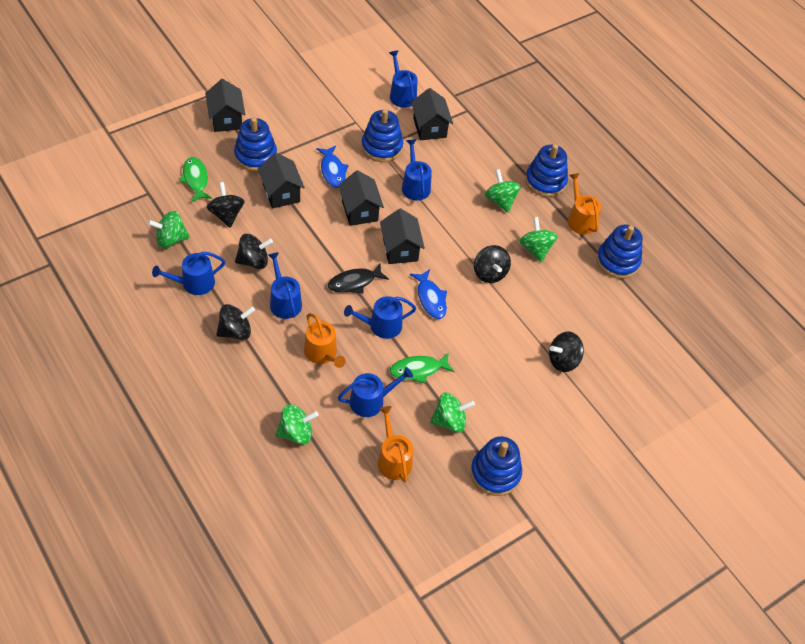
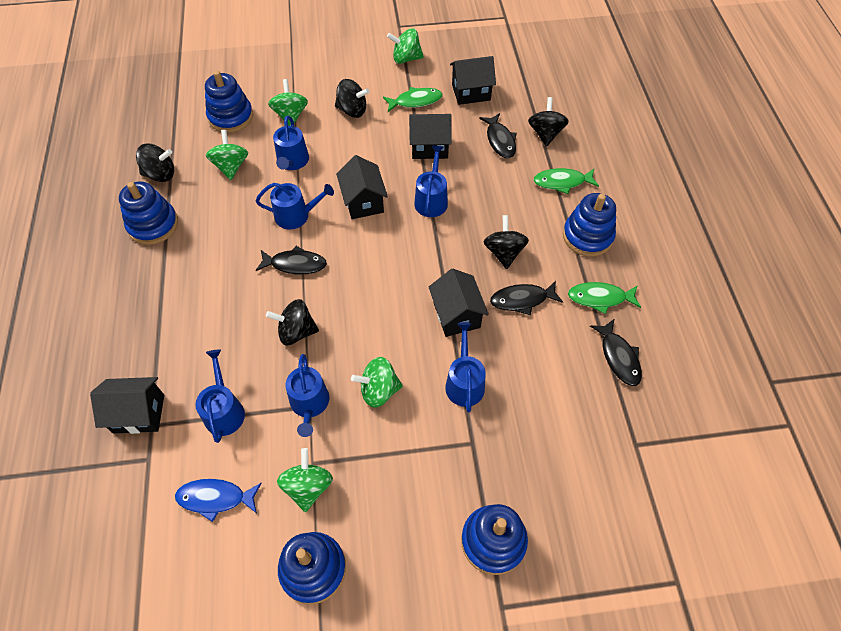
black fish: 1 -> 4
blue fish: 2 -> 1
green fish: 2 -> 3
orange watering can: 3 -> 0

